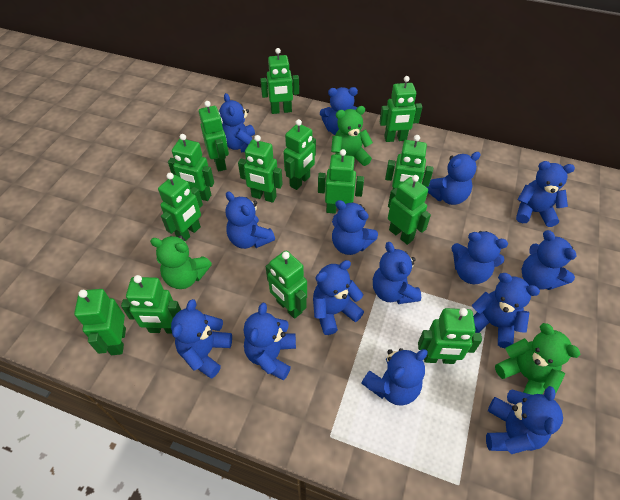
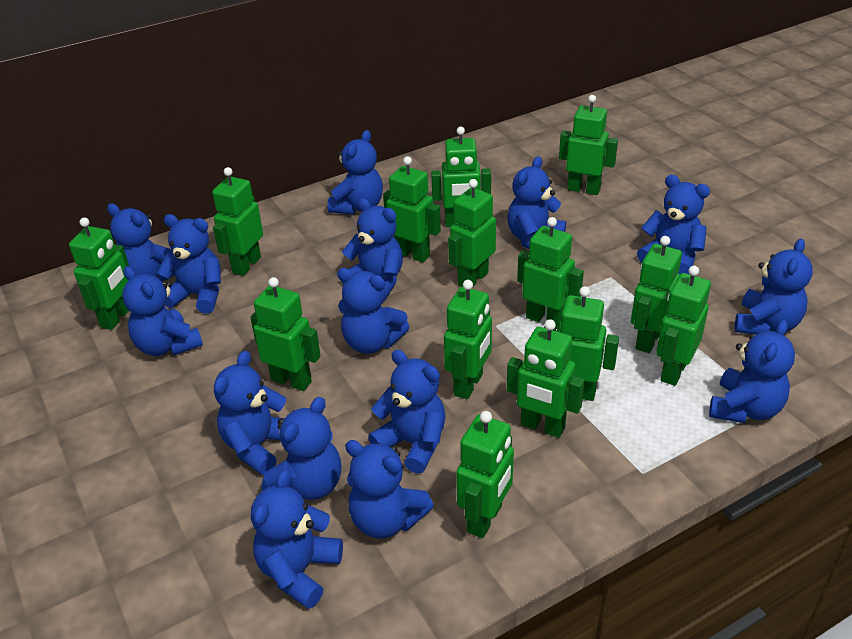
green teddy bear: 3 -> 0

